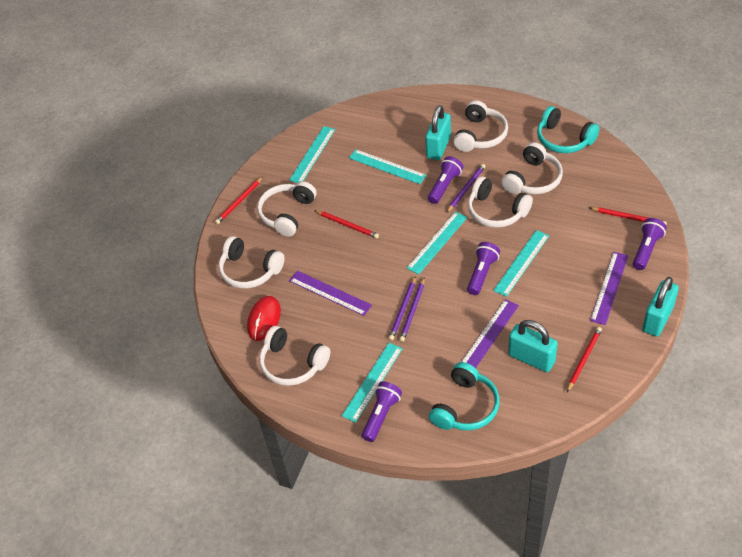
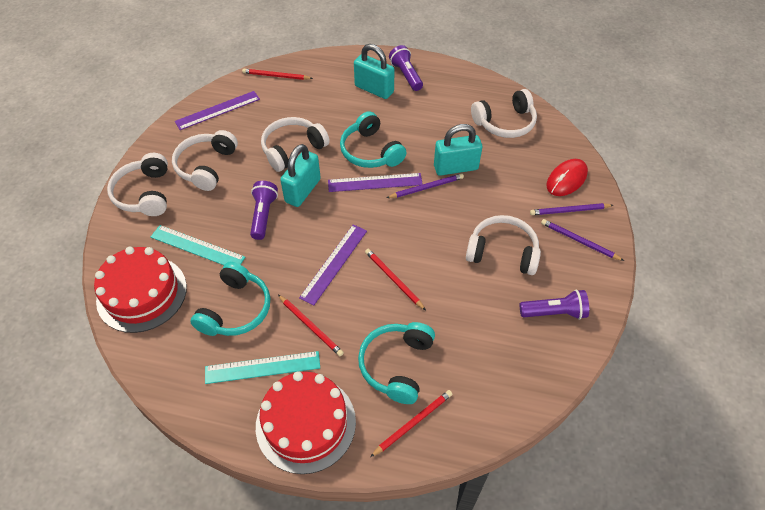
purple flashlight: 4 -> 3
red cake: 0 -> 2
turquoise headphones: 2 -> 3
turquoise ruler: 5 -> 2
white headphones: 6 -> 5

